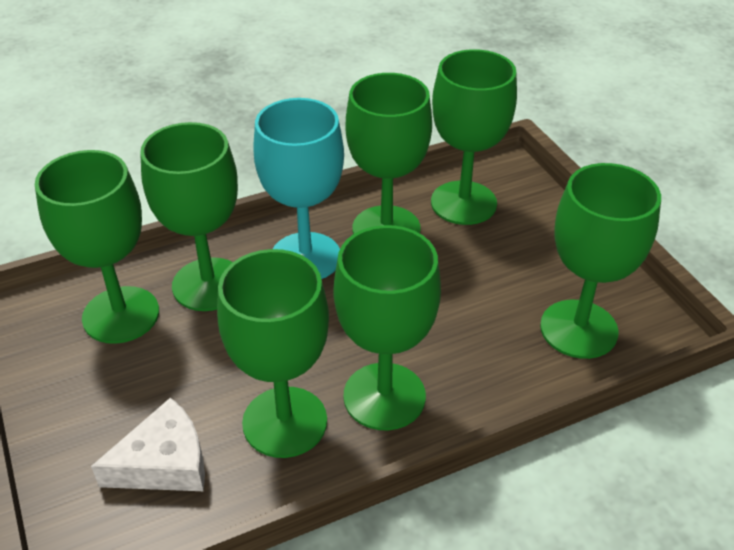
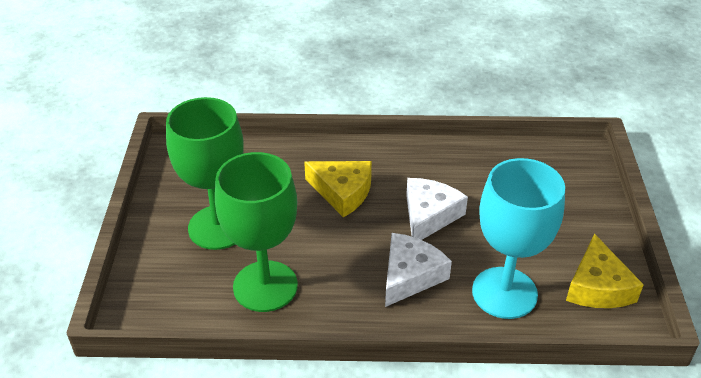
green goblet: 7 -> 2
white cheese: 1 -> 2
yellow cheese: 0 -> 2

